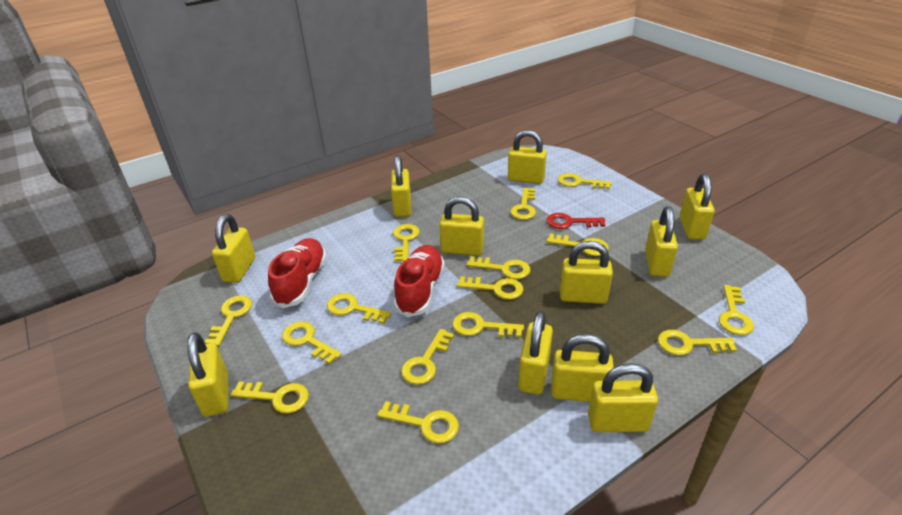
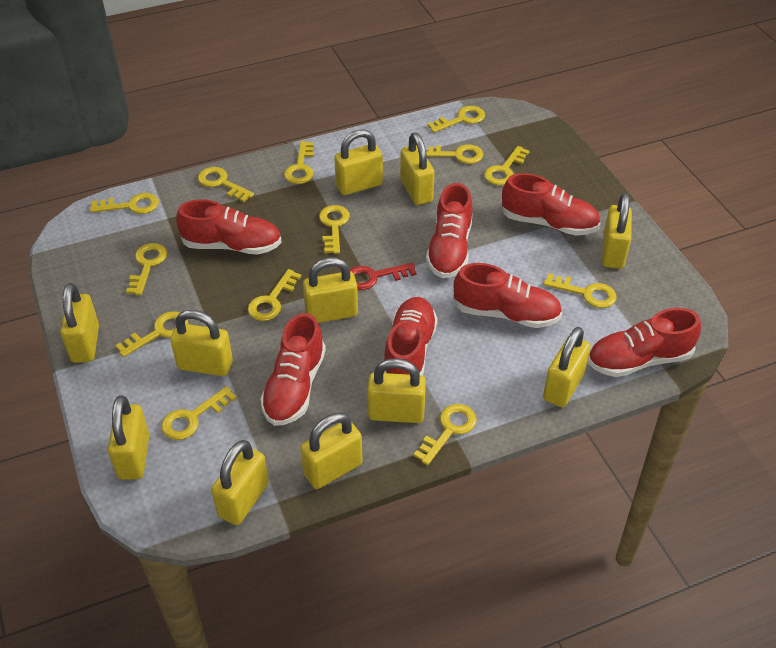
red shoe: 2 -> 7
yellow key: 15 -> 13

